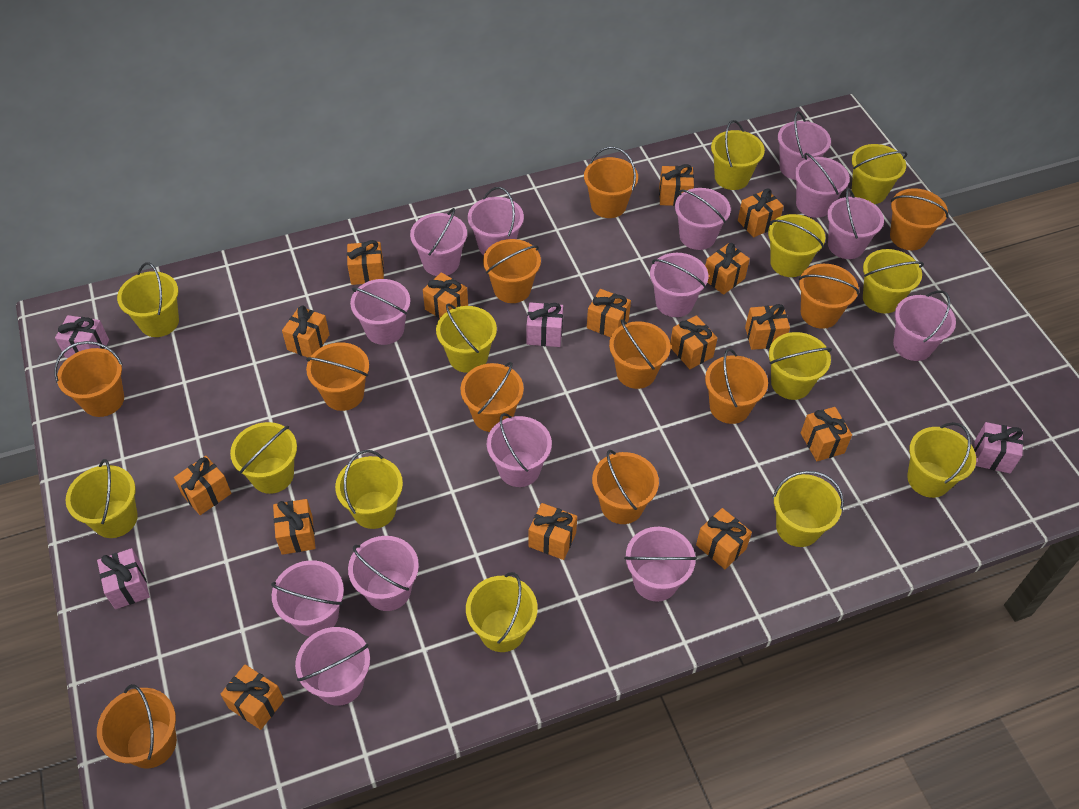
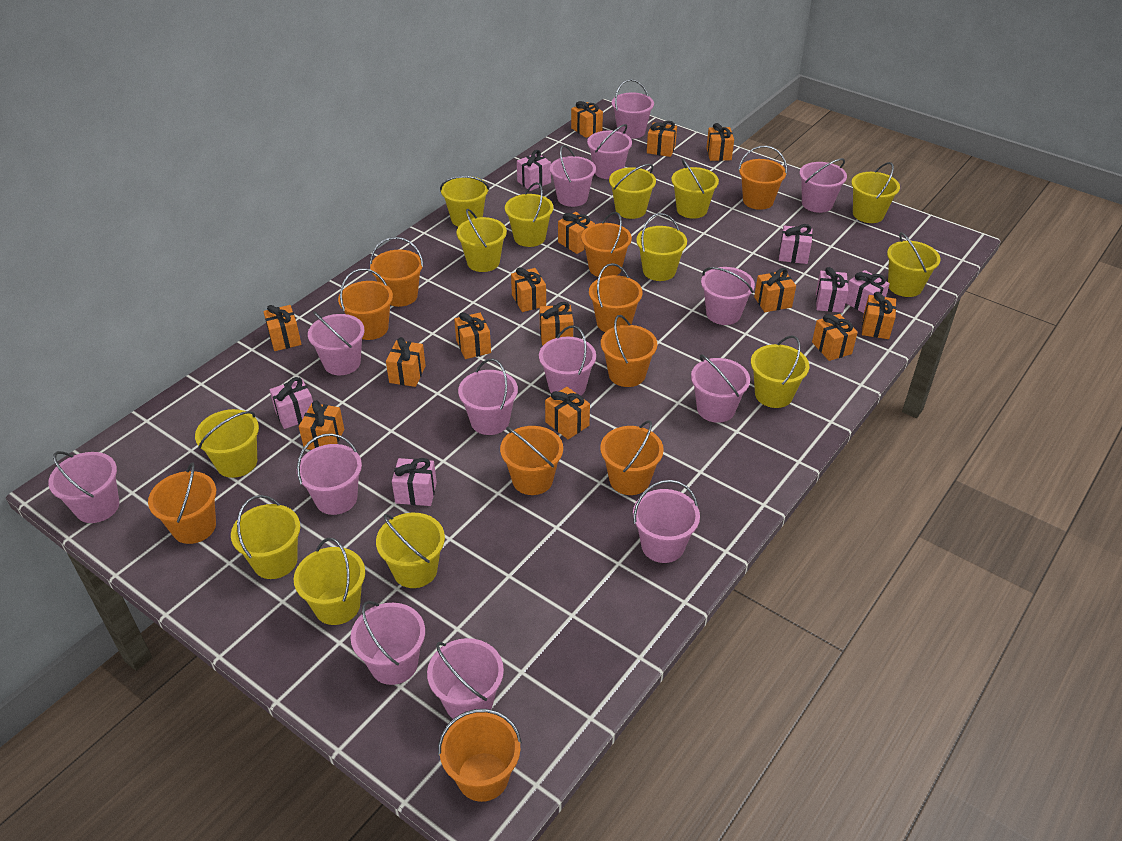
orange bucket: 11 -> 10
orange gift: 15 -> 14
pink gift: 4 -> 6

